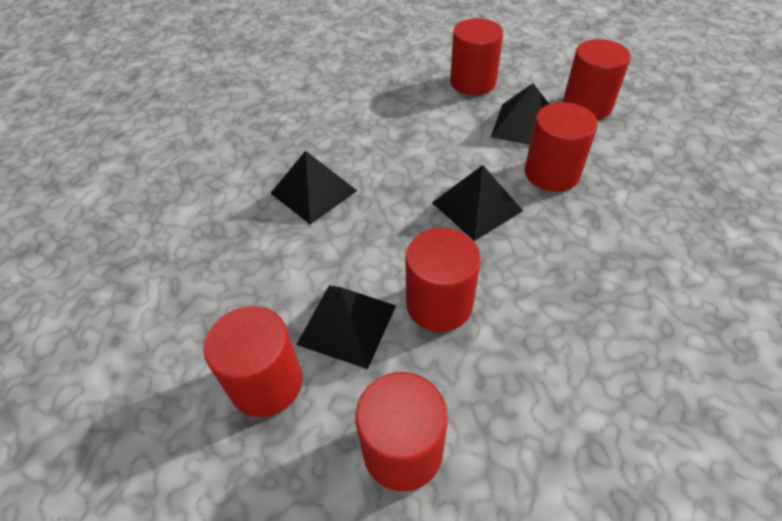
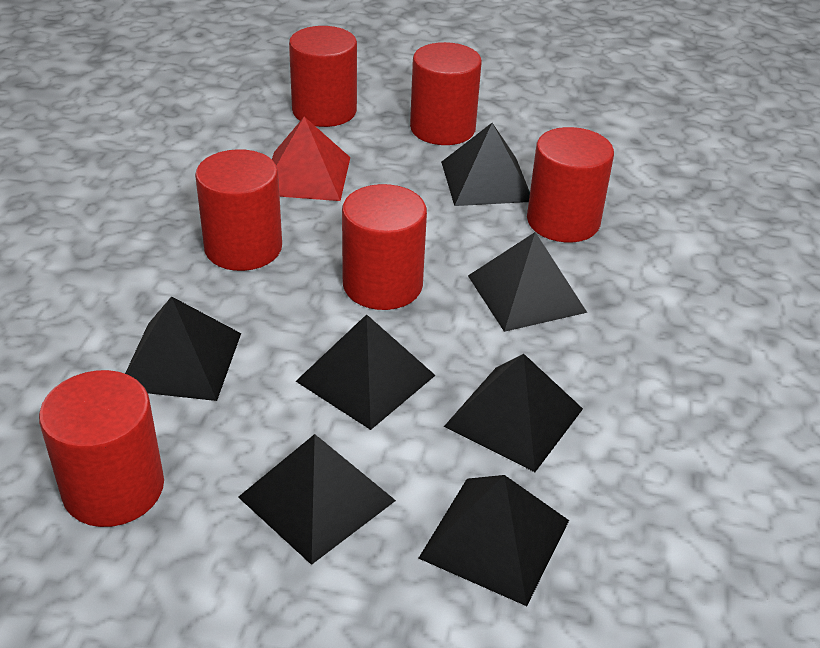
black pyramid: 4 -> 7
red pyramid: 0 -> 1

